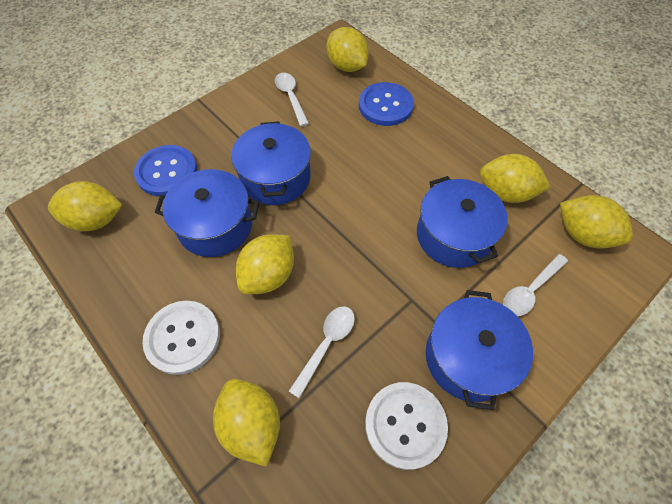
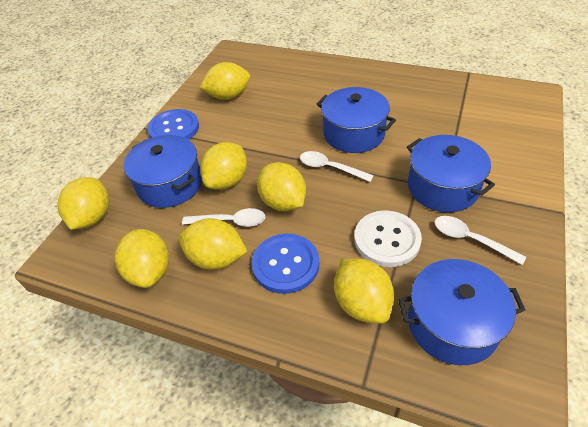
white button: 2 -> 1
yellow lemon: 6 -> 7

